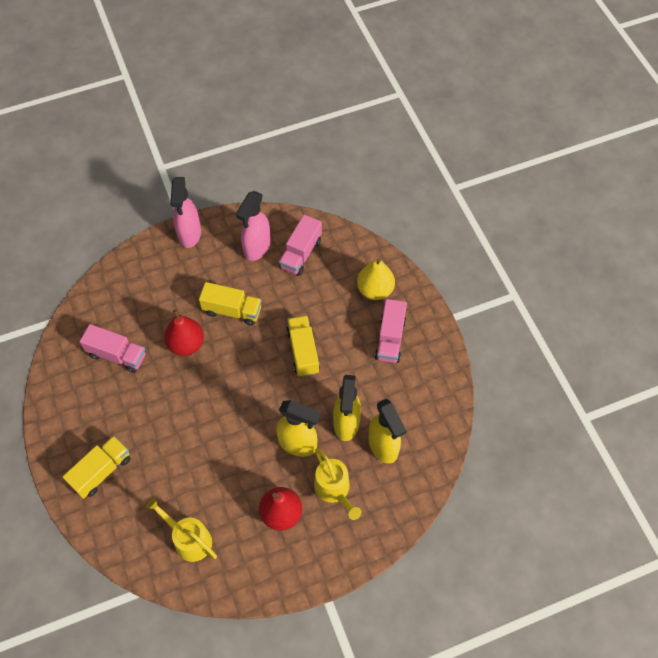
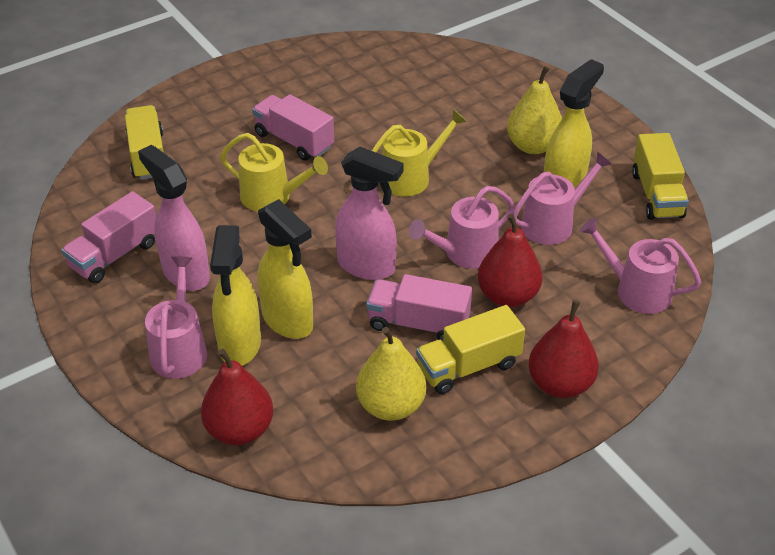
pink watering can: 0 -> 4
red pear: 2 -> 3
yellow pear: 1 -> 2

